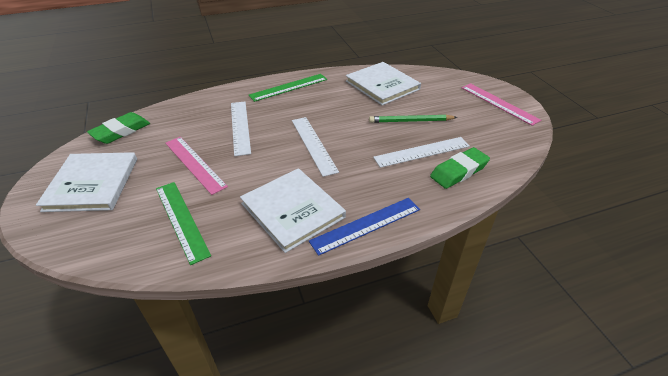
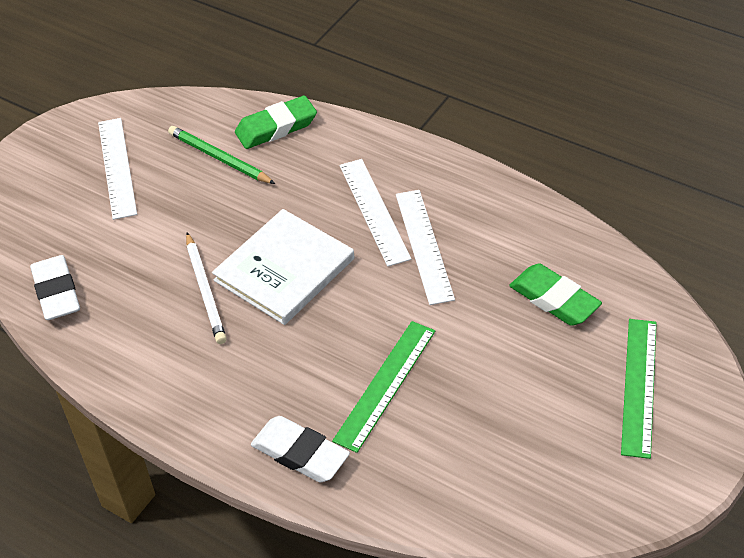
blue ruler: 1 -> 0
pink ruler: 2 -> 0
white book: 3 -> 1
white eraser: 0 -> 2
white pencil: 0 -> 1

